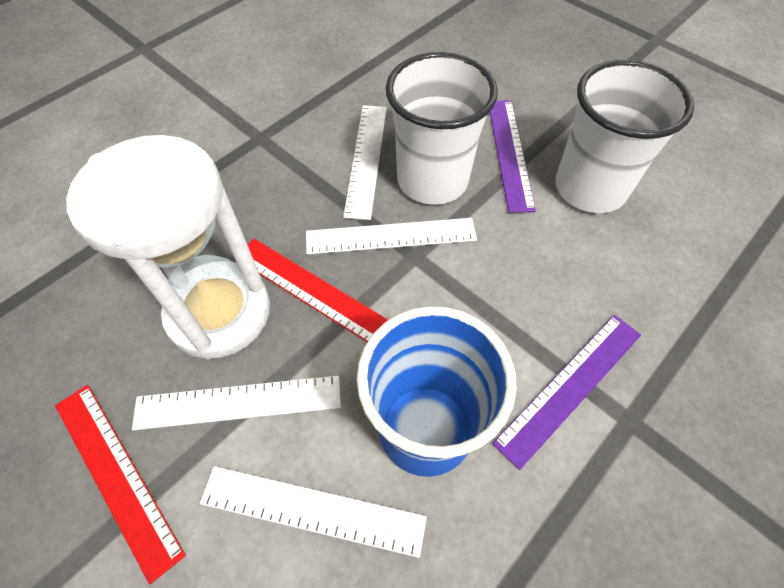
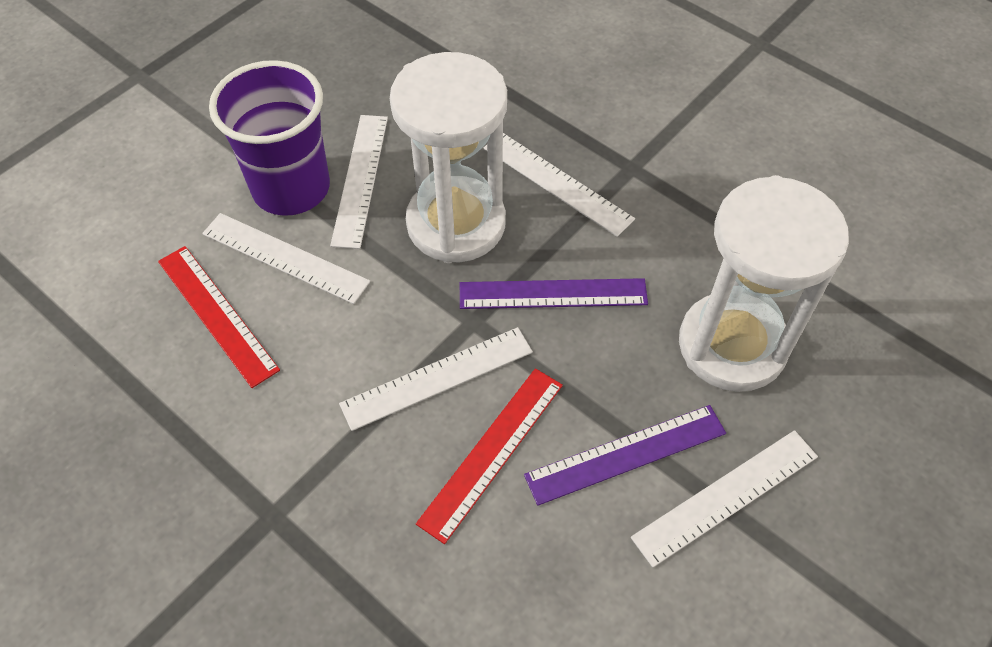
blue cup: 1 -> 0
purple cup: 0 -> 1
white cup: 2 -> 0
white hourglass: 1 -> 2
white ruler: 4 -> 5

